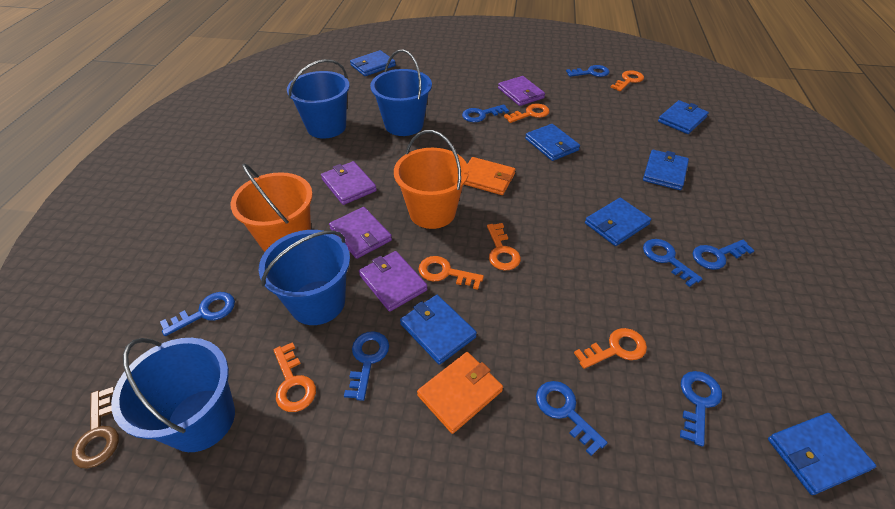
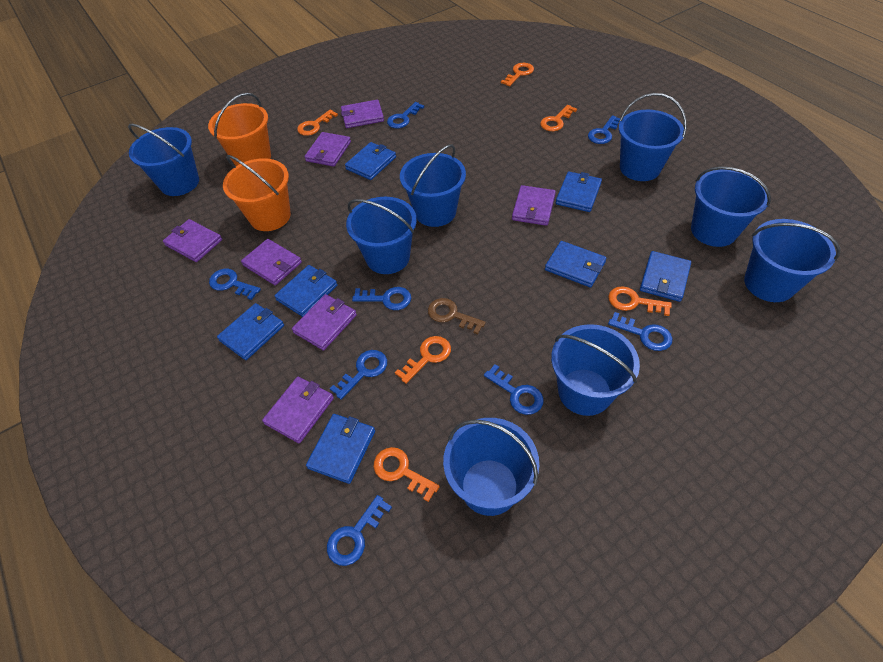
blue bucket: 4 -> 8
orange wallet: 2 -> 0
purple wallet: 4 -> 7

